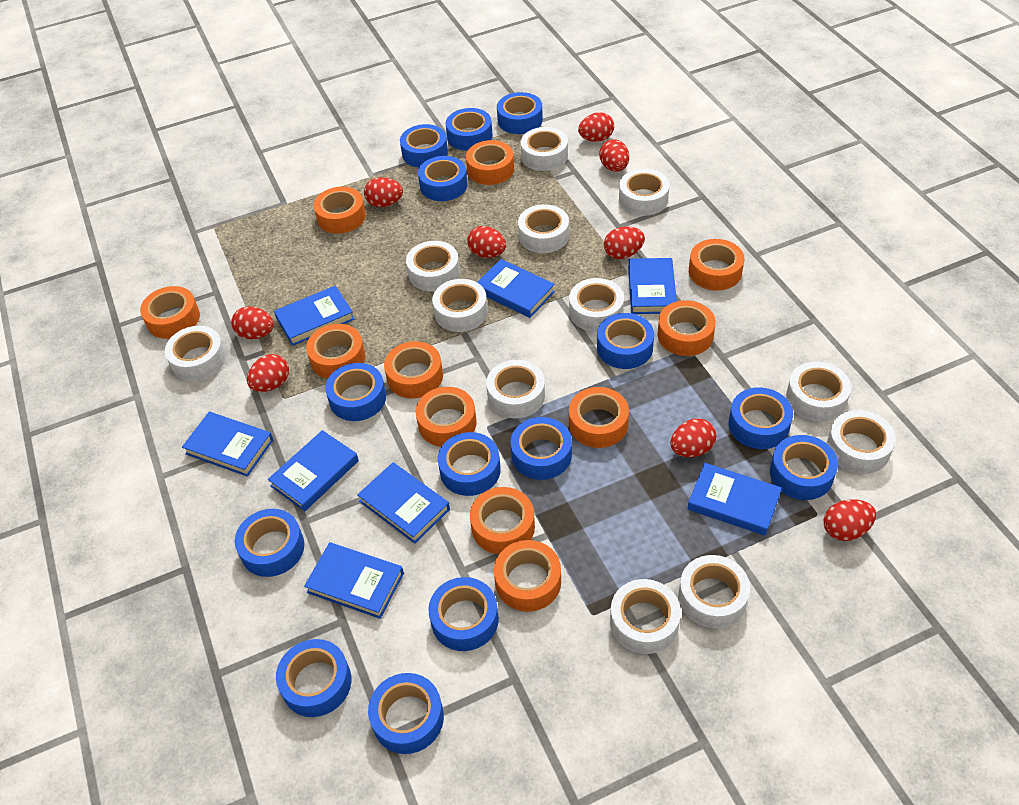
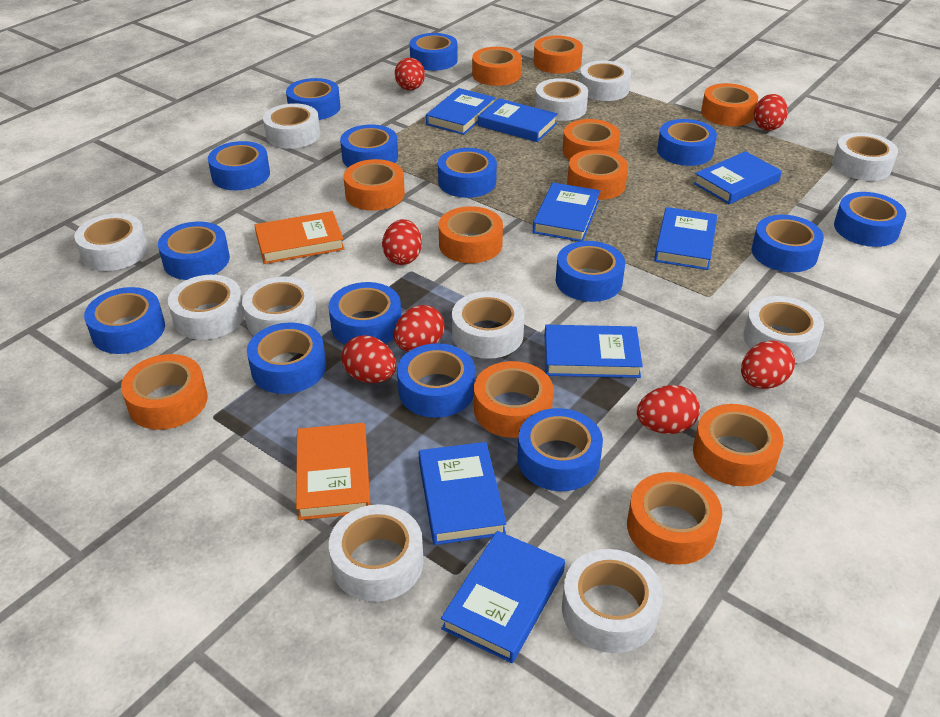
blue tape: 14 -> 15
orange book: 0 -> 2
red egg: 9 -> 7
white tape: 12 -> 11

